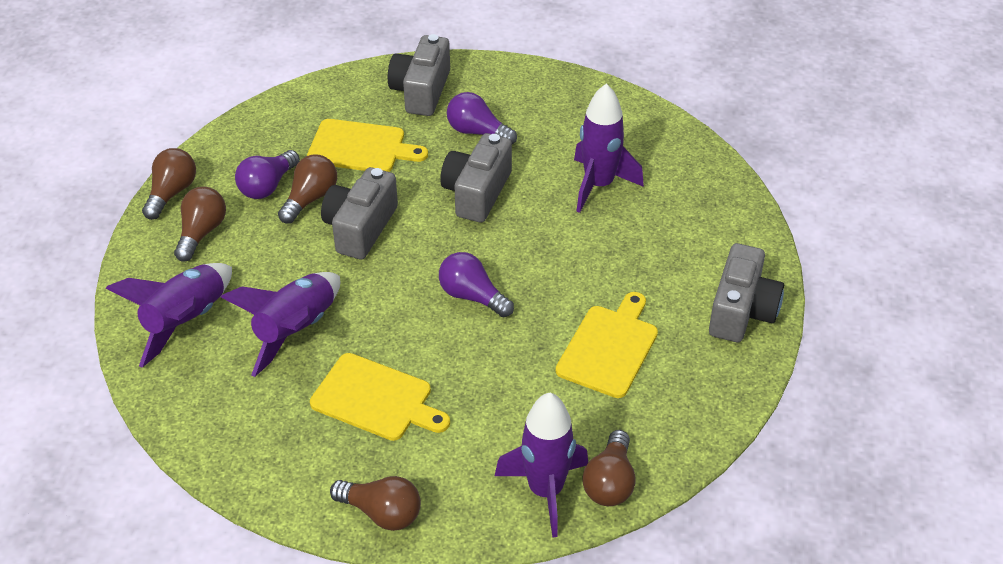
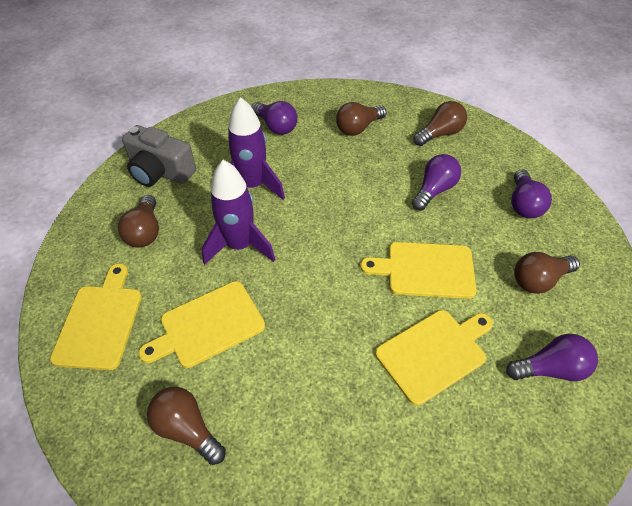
grey camera: 4 -> 1
purple light bulb: 3 -> 4
purple rocket: 4 -> 2
yellow cutting board: 3 -> 4

